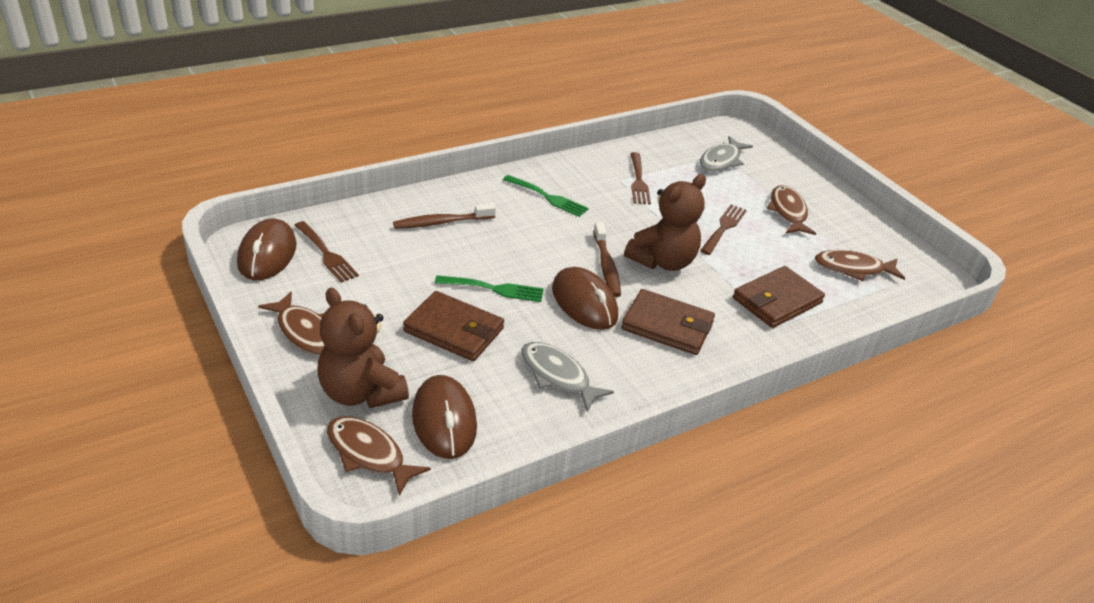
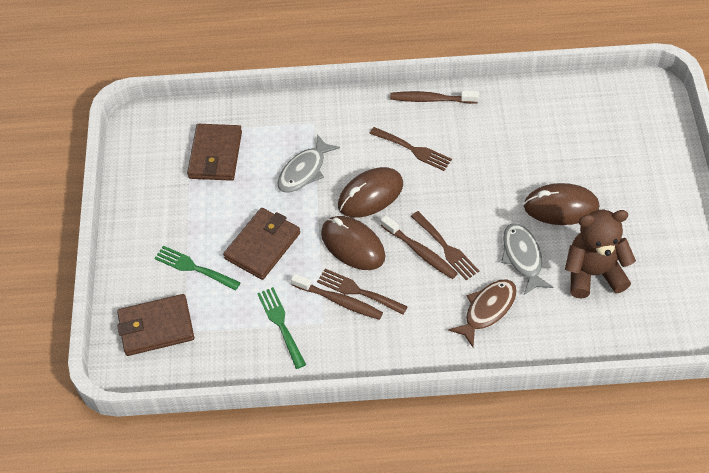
brown fish: 4 -> 1
brown teddy bear: 2 -> 1
brown toothbrush: 2 -> 3

